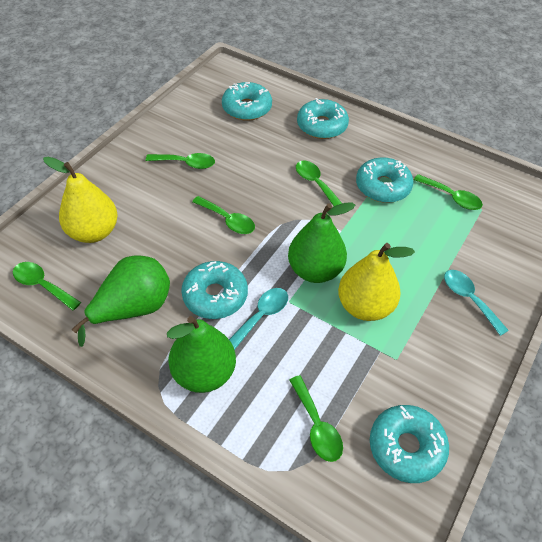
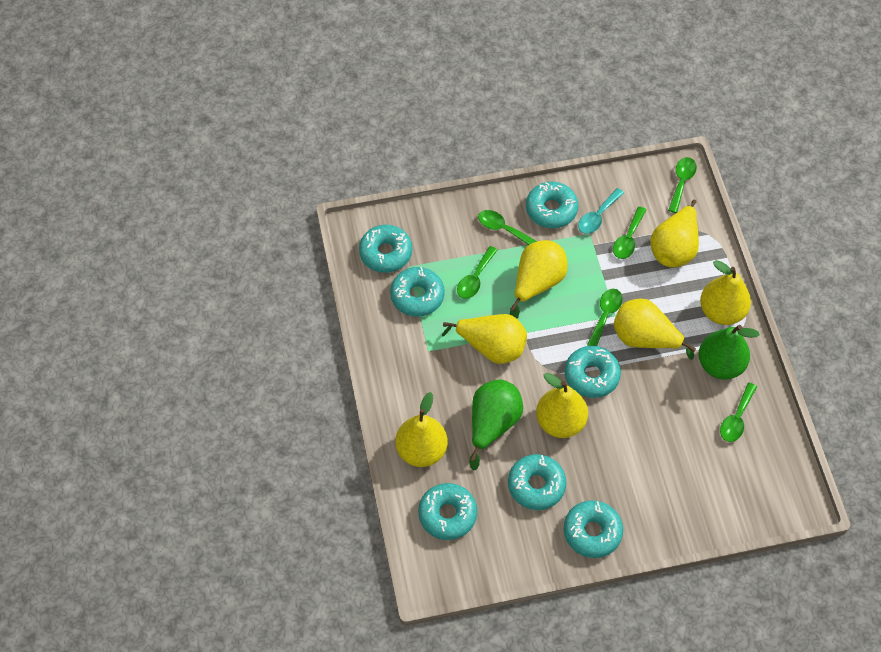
green pear: 3 -> 2
turquoise donut: 5 -> 7
turquoise spoon: 2 -> 1
yellow pear: 2 -> 7

